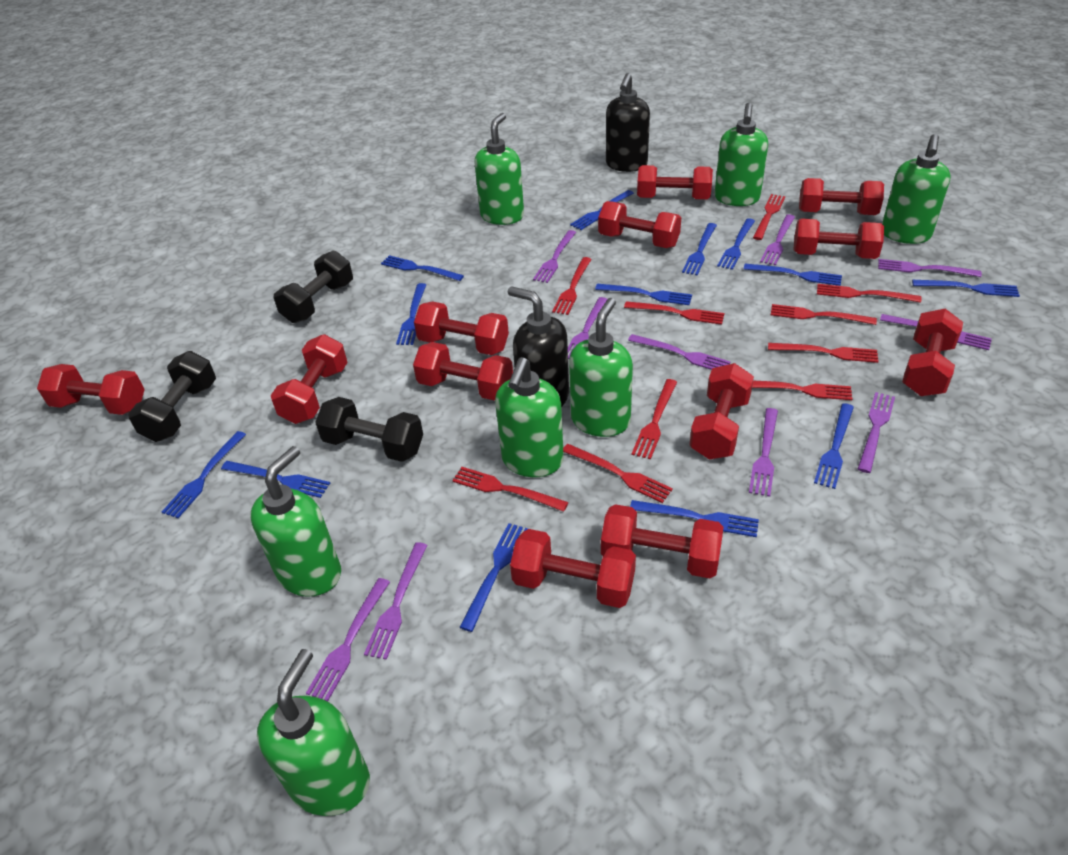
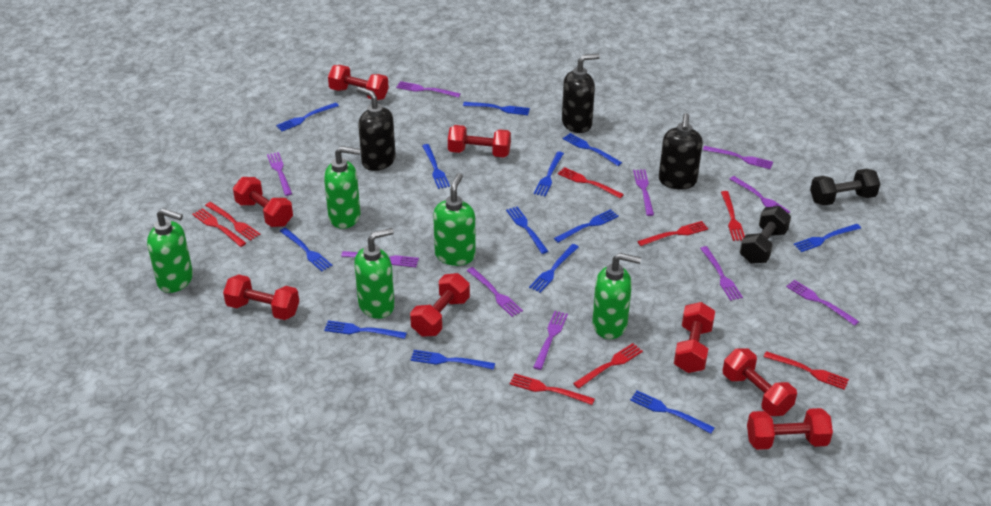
black dumbbell: 3 -> 2
black soap dispenser: 2 -> 3
green soap dispenser: 7 -> 5
red dumbbell: 12 -> 8
red fork: 10 -> 8

